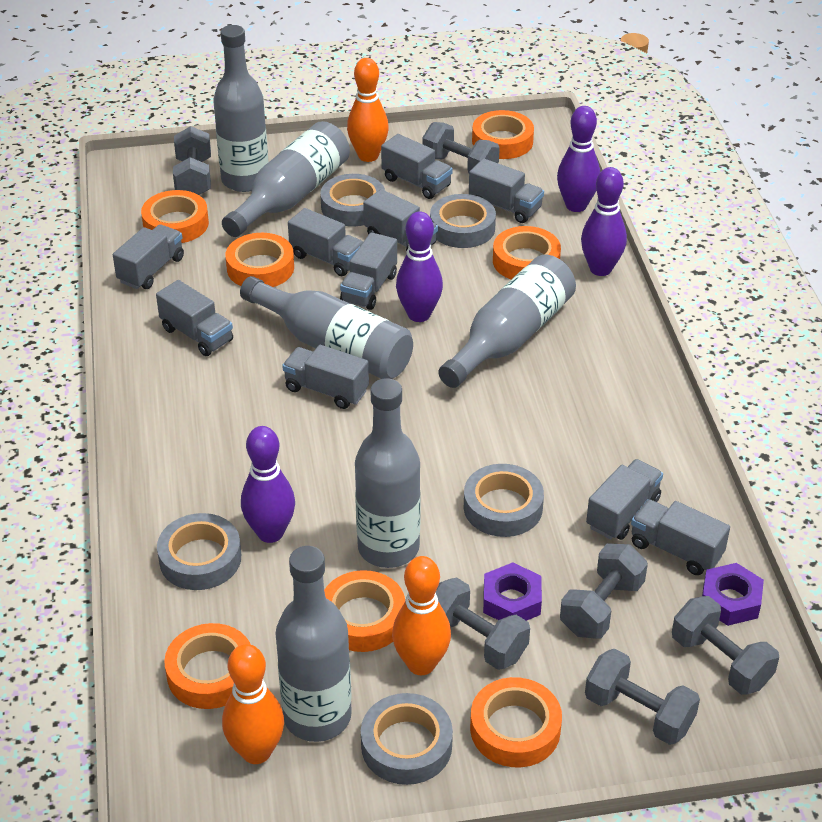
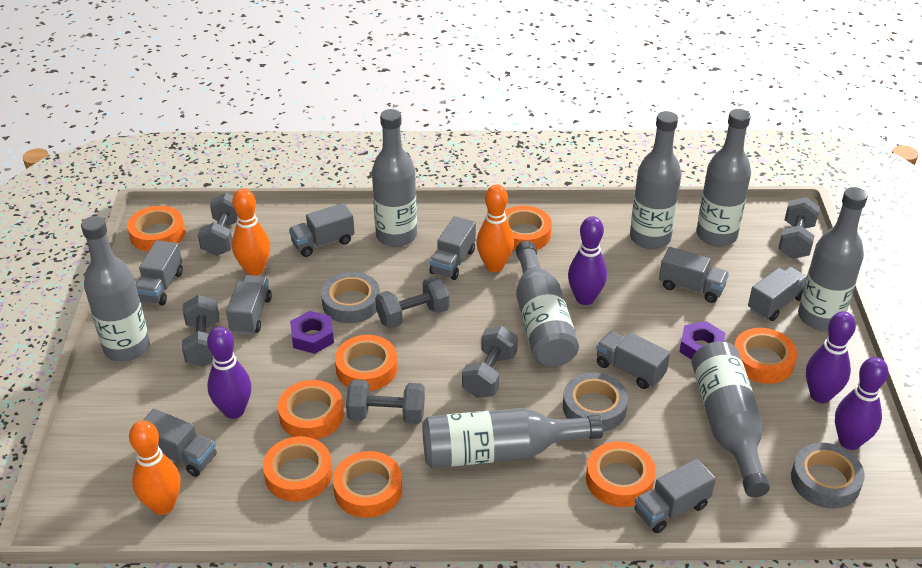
grey bottle: 6 -> 8
grey tape: 5 -> 3
grey truck: 10 -> 9
orange tape: 7 -> 8

